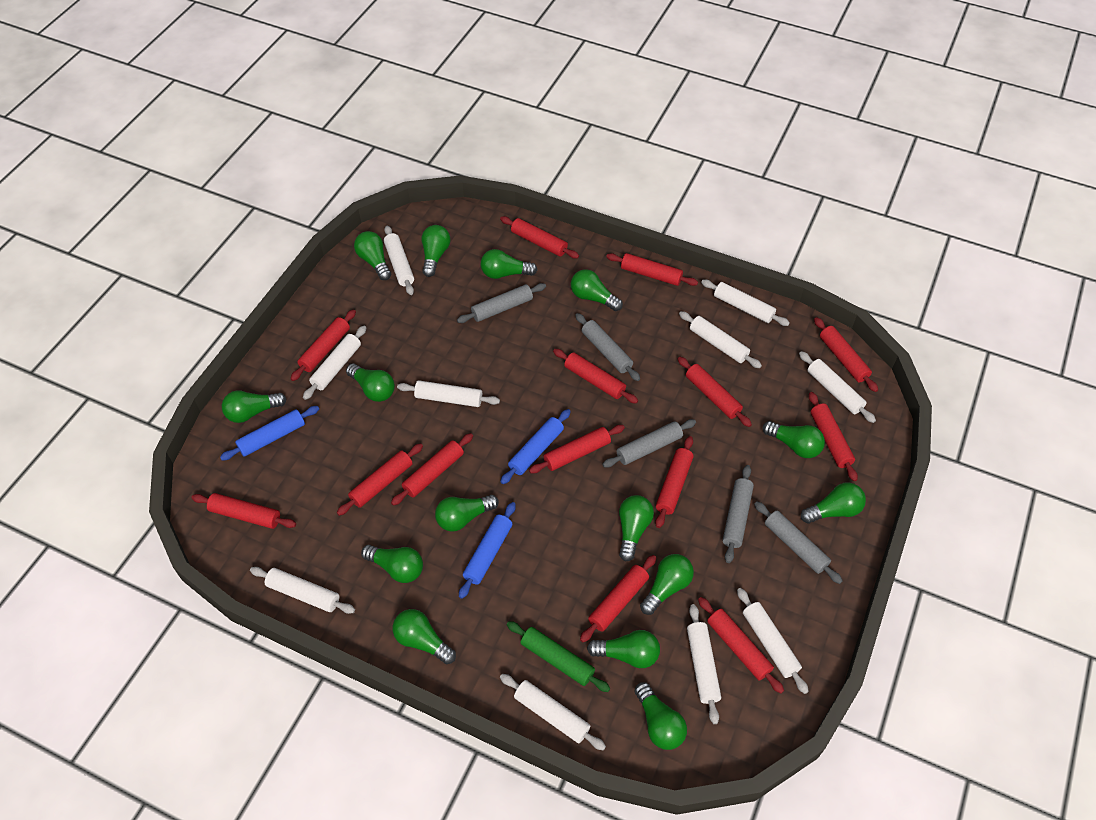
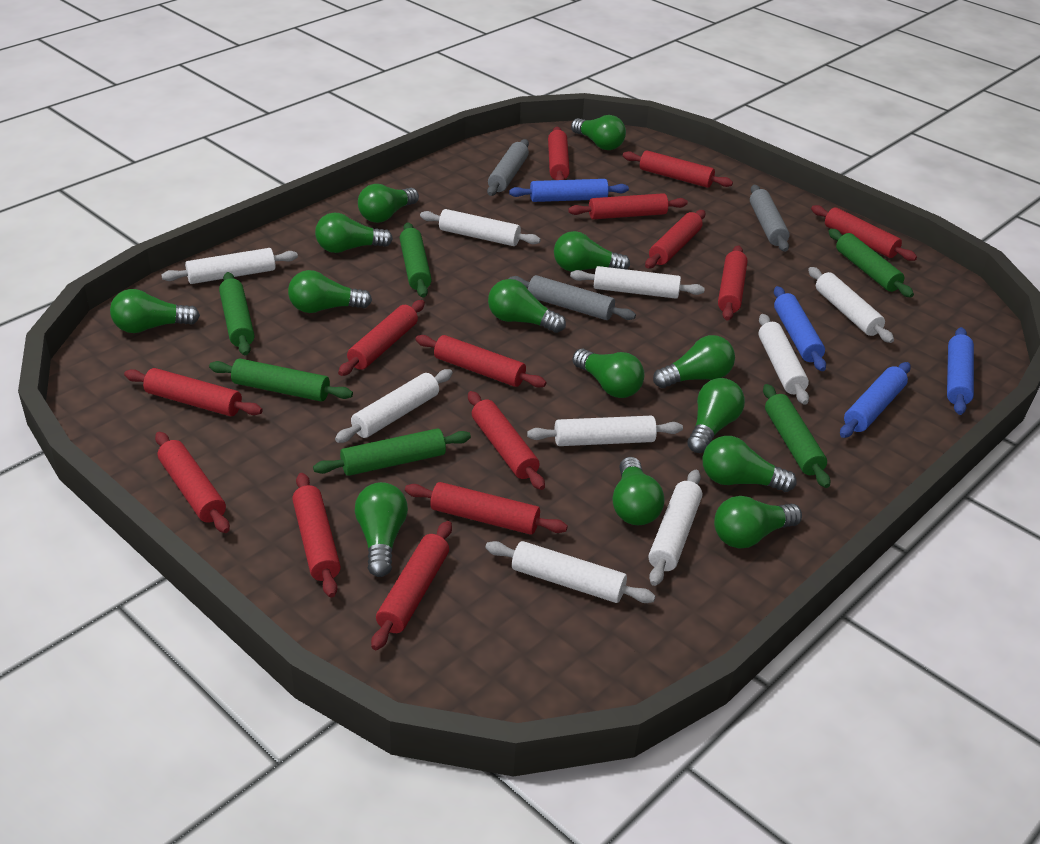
blue rolling pin: 3 -> 4
green light bulb: 15 -> 14
green rolling pin: 1 -> 6
grey rolling pin: 5 -> 3
white rolling pin: 10 -> 9

